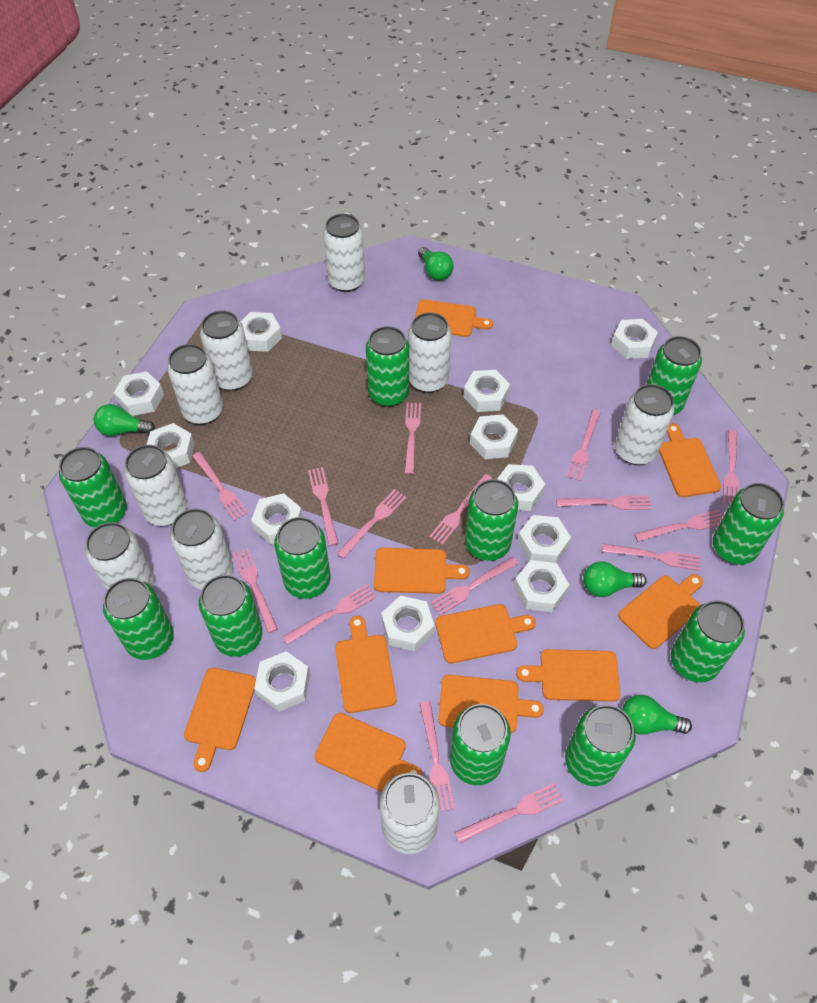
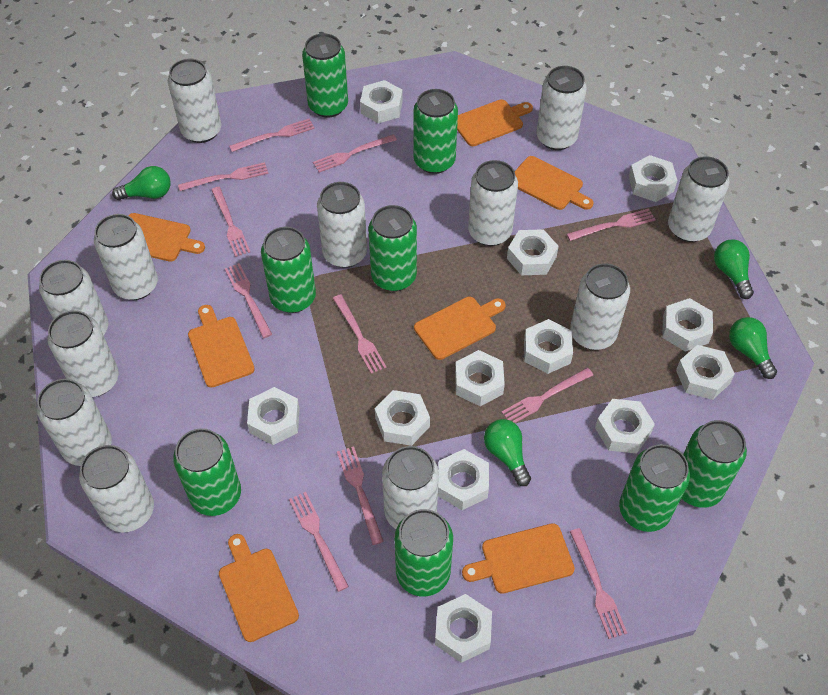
green can: 11 -> 8
orange cutting board: 10 -> 7
pink fork: 15 -> 11
white can: 9 -> 12

